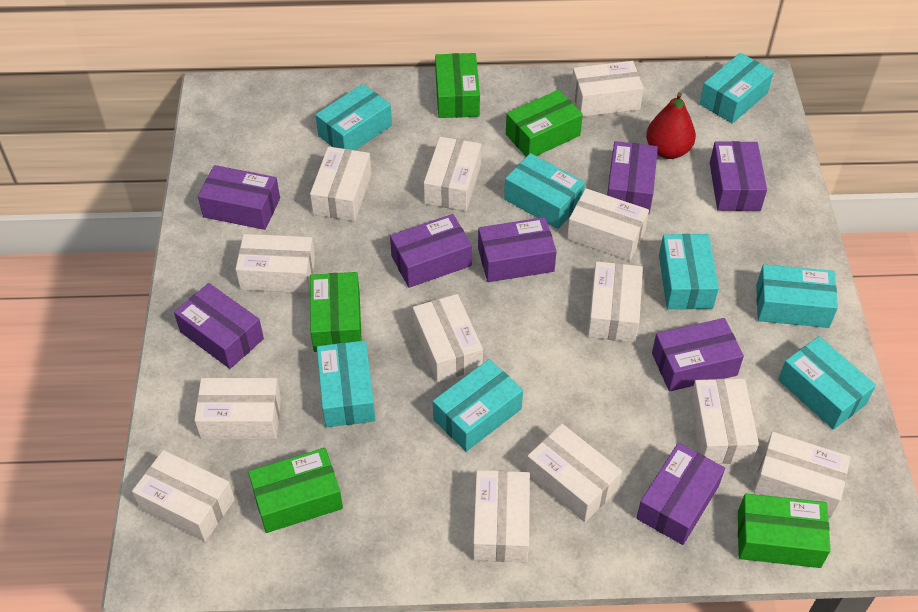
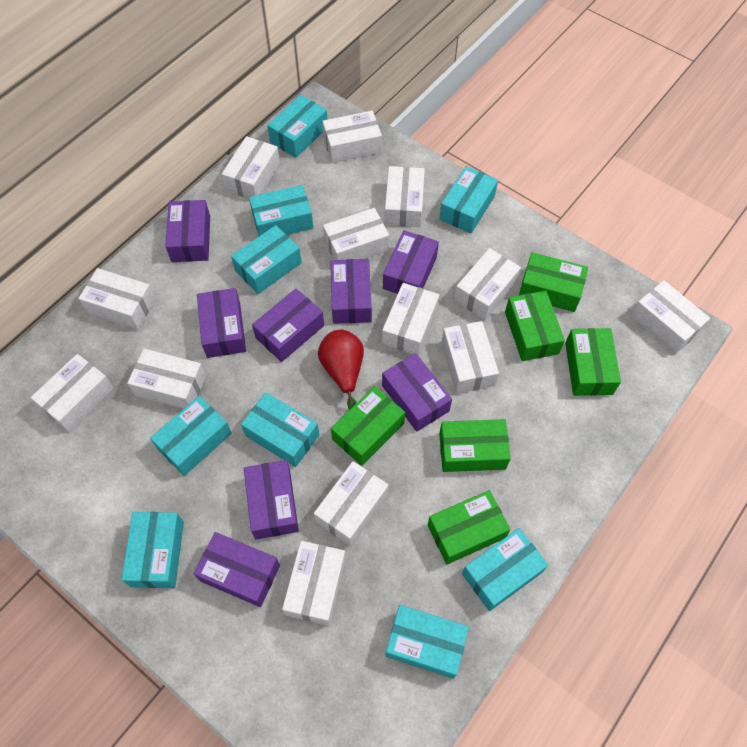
green box: 5 -> 6
turquoise box: 8 -> 9

